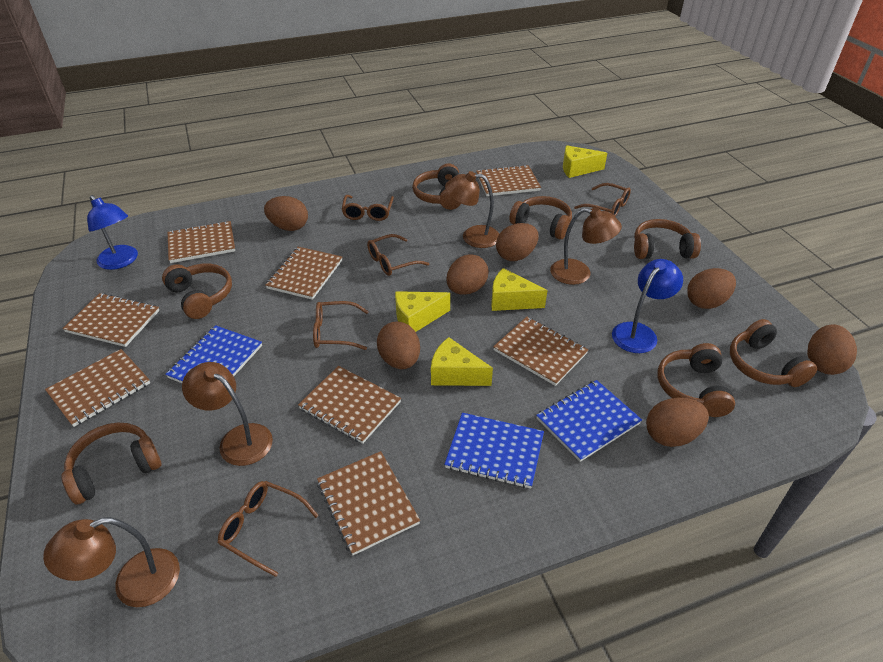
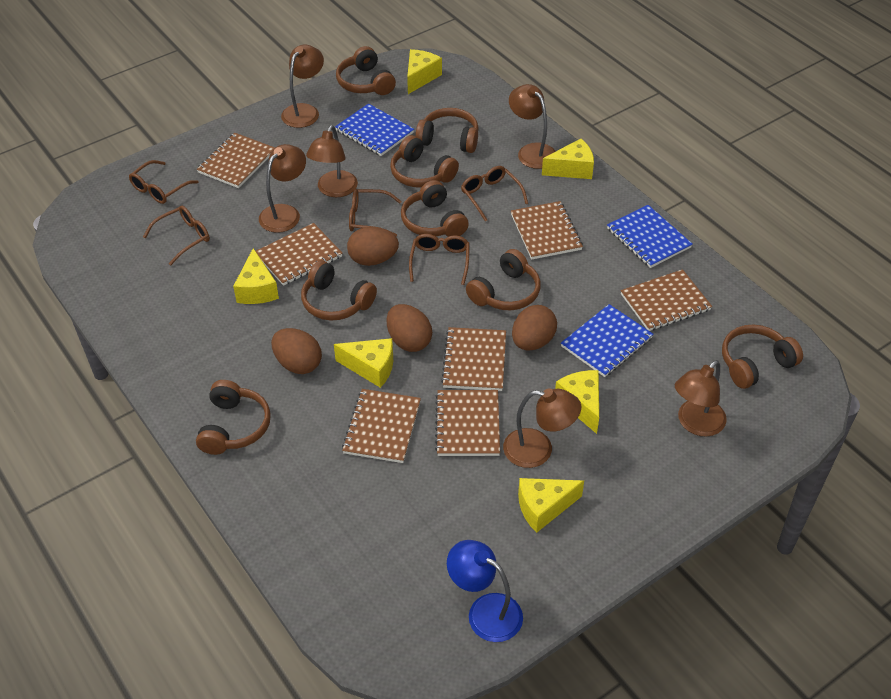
blue lamp: 2 -> 1
brown egg: 7 -> 4
brown headphones: 7 -> 8
brown lamp: 4 -> 6
brown notebook: 8 -> 7
yellow cheese: 4 -> 6

